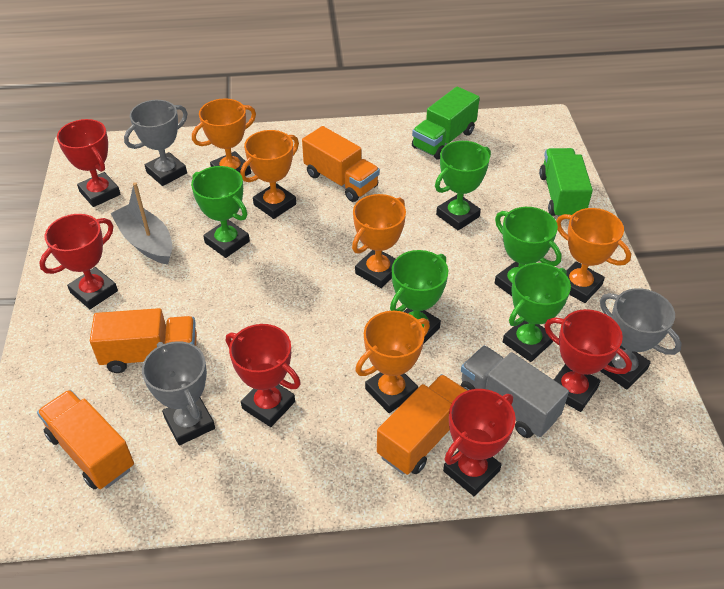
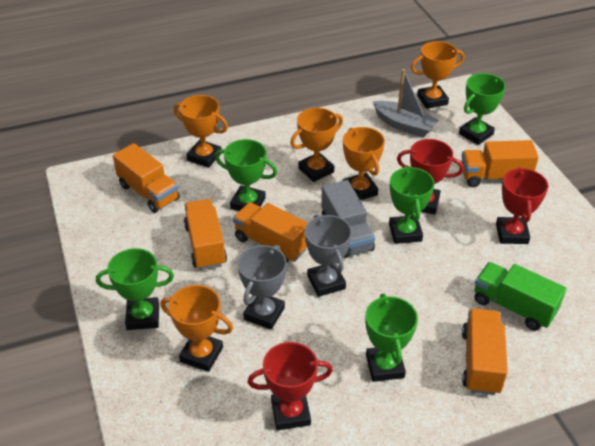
green truck: 2 -> 1
grey trophy: 3 -> 2
orange truck: 4 -> 5
red trophy: 5 -> 3

